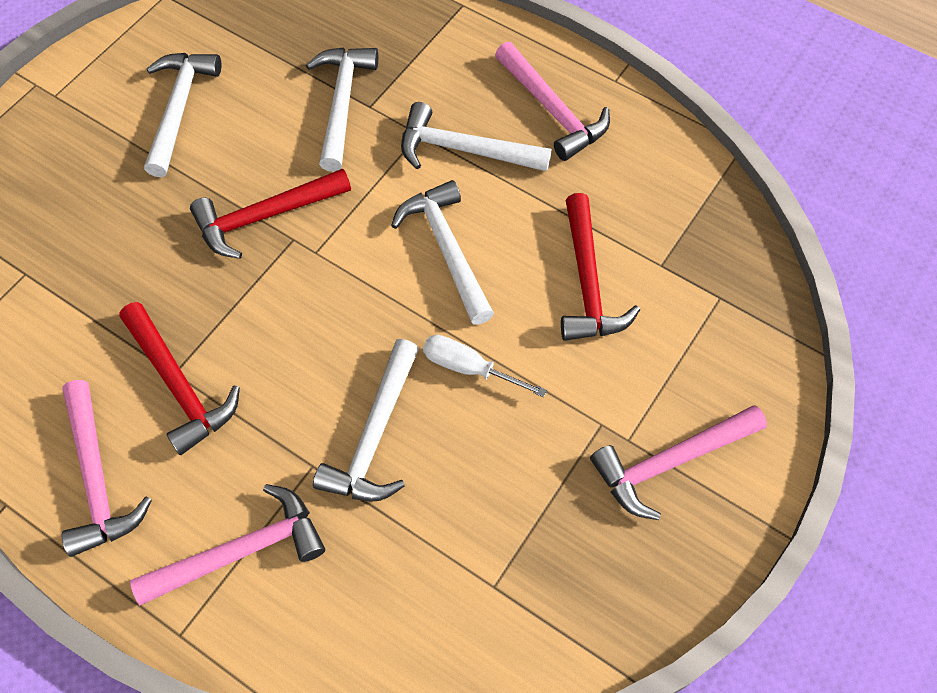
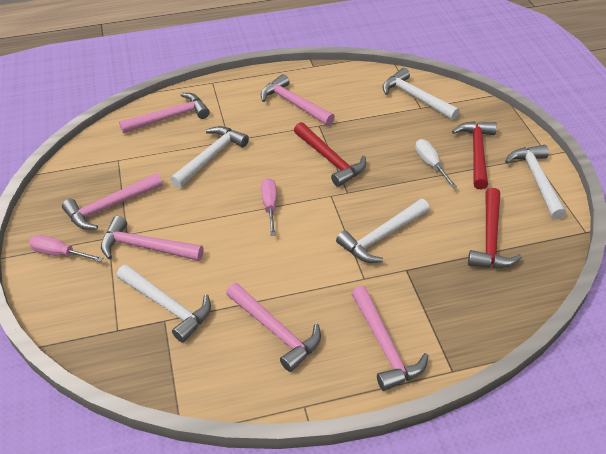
pink hammer: 4 -> 6
pink screwdriver: 0 -> 2

